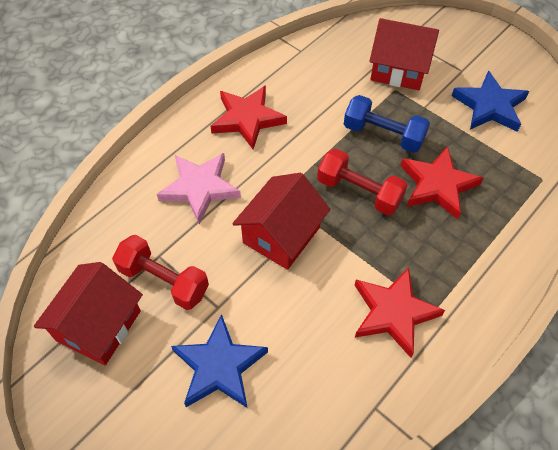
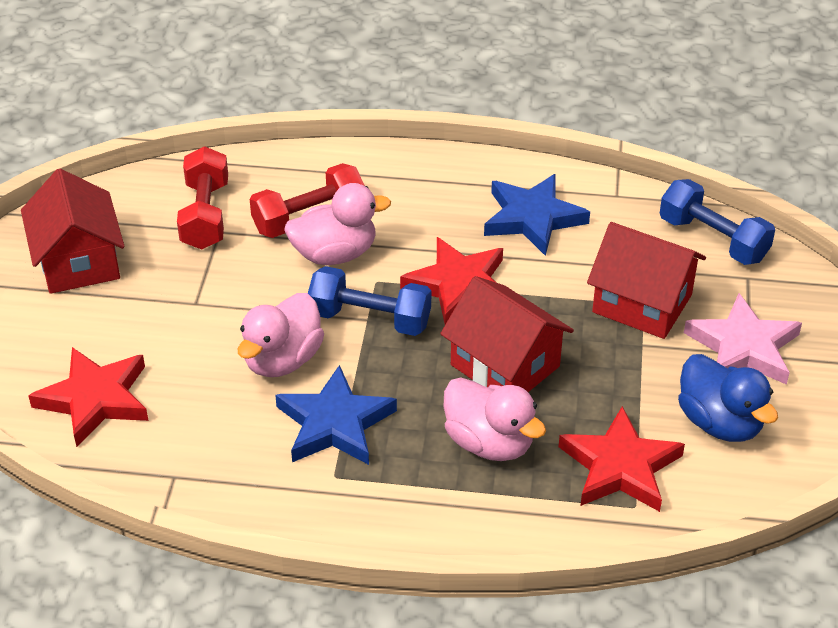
blue duck: 0 -> 1
blue dumbbell: 1 -> 2
pink duck: 0 -> 3

